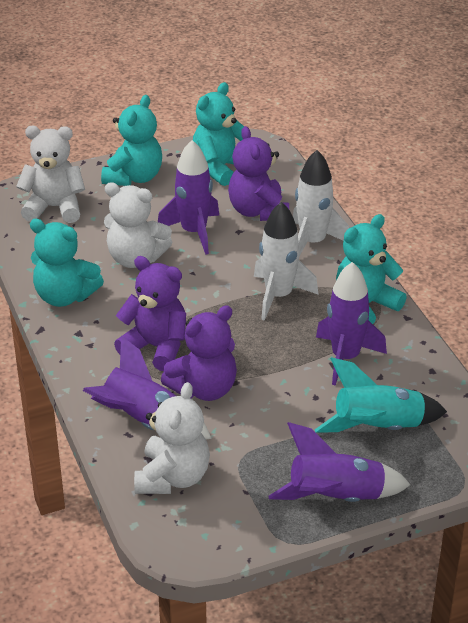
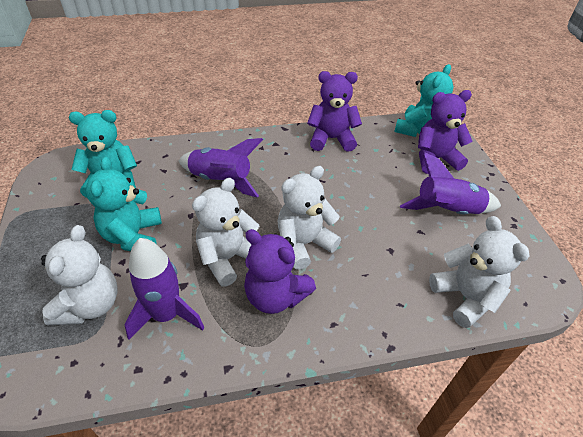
purple rocket: 4 -> 3
turquoise rocket: 1 -> 0
turquoise teddy bear: 4 -> 3
white rocket: 2 -> 0
white teddy bear: 3 -> 4

